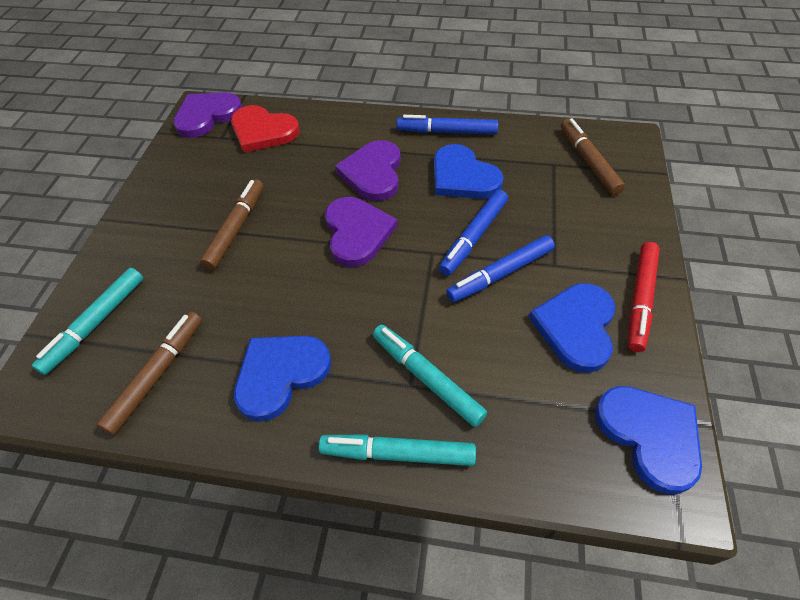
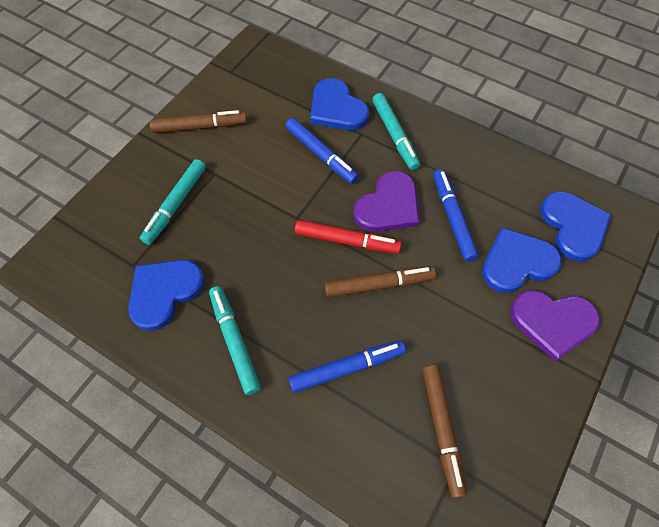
purple heart: 3 -> 2
red heart: 1 -> 0

